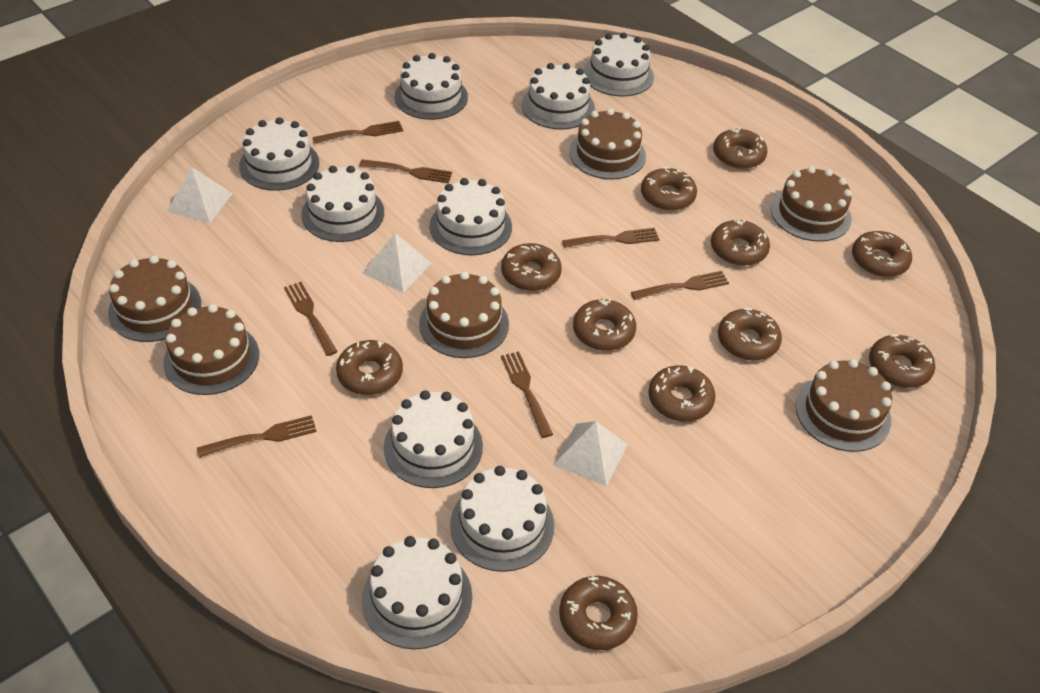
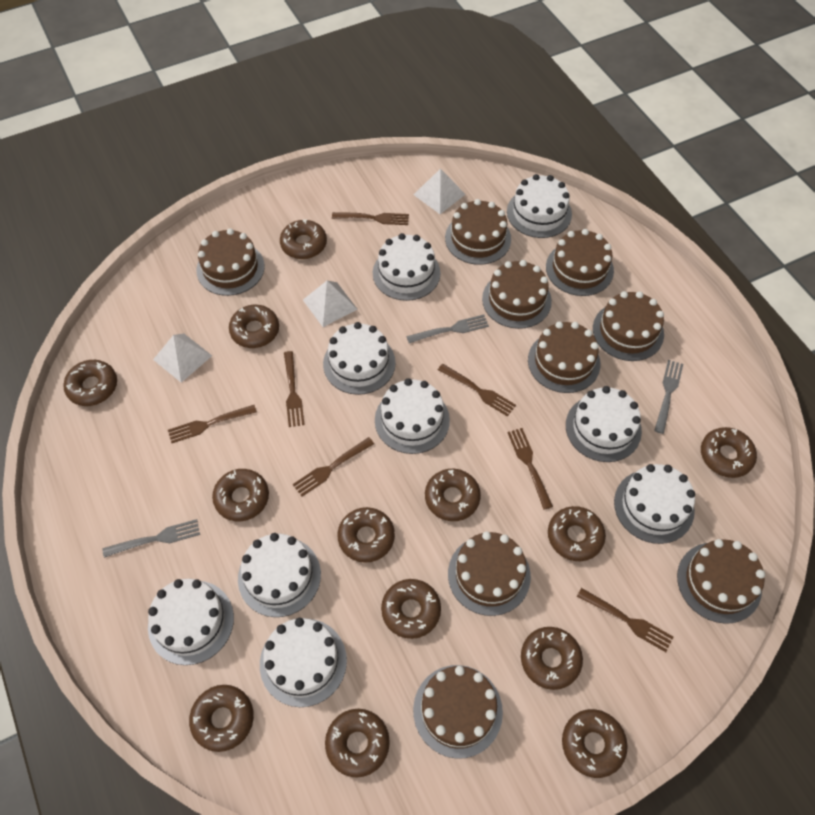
brown cake: 6 -> 9
brown donut: 11 -> 13
grey fork: 0 -> 3

